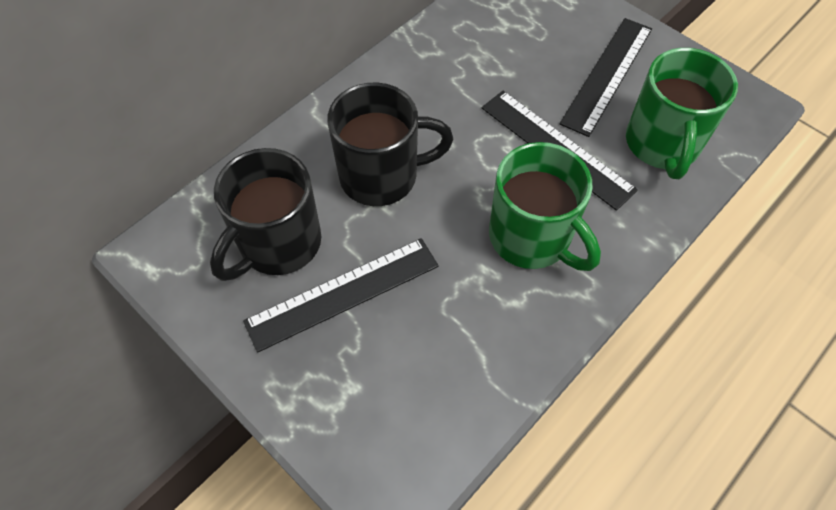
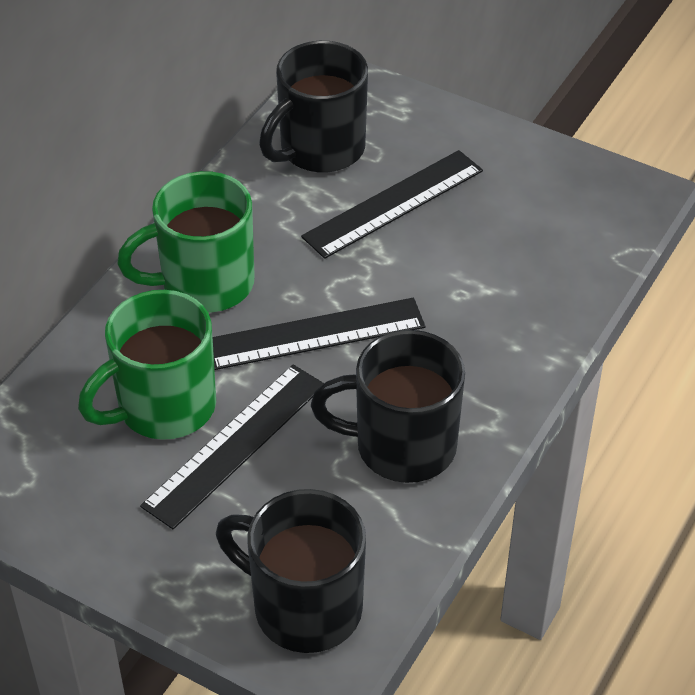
black mug: 2 -> 3

